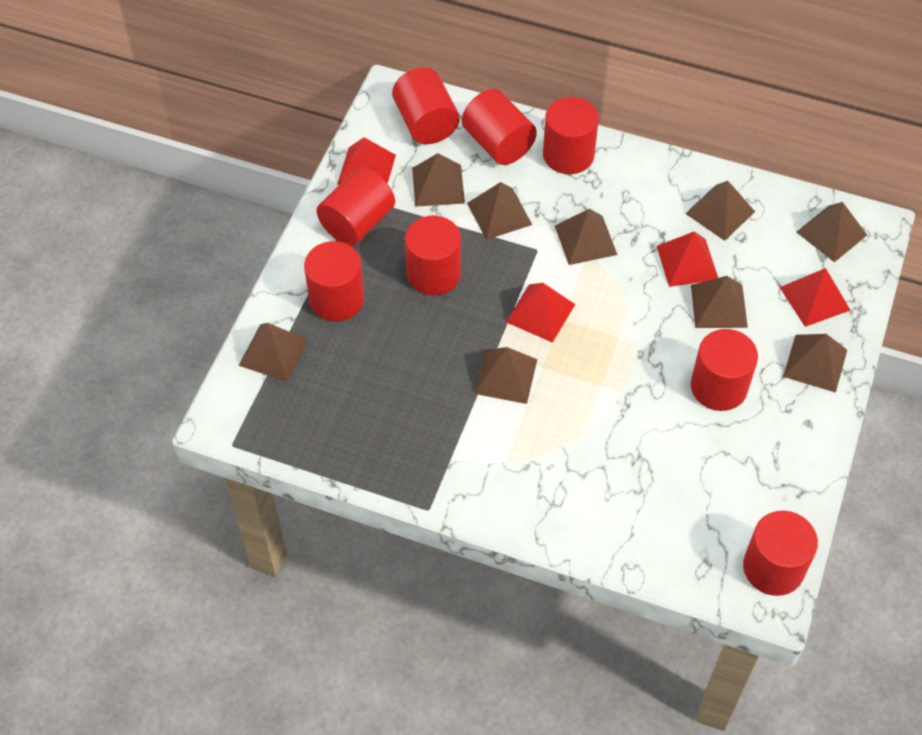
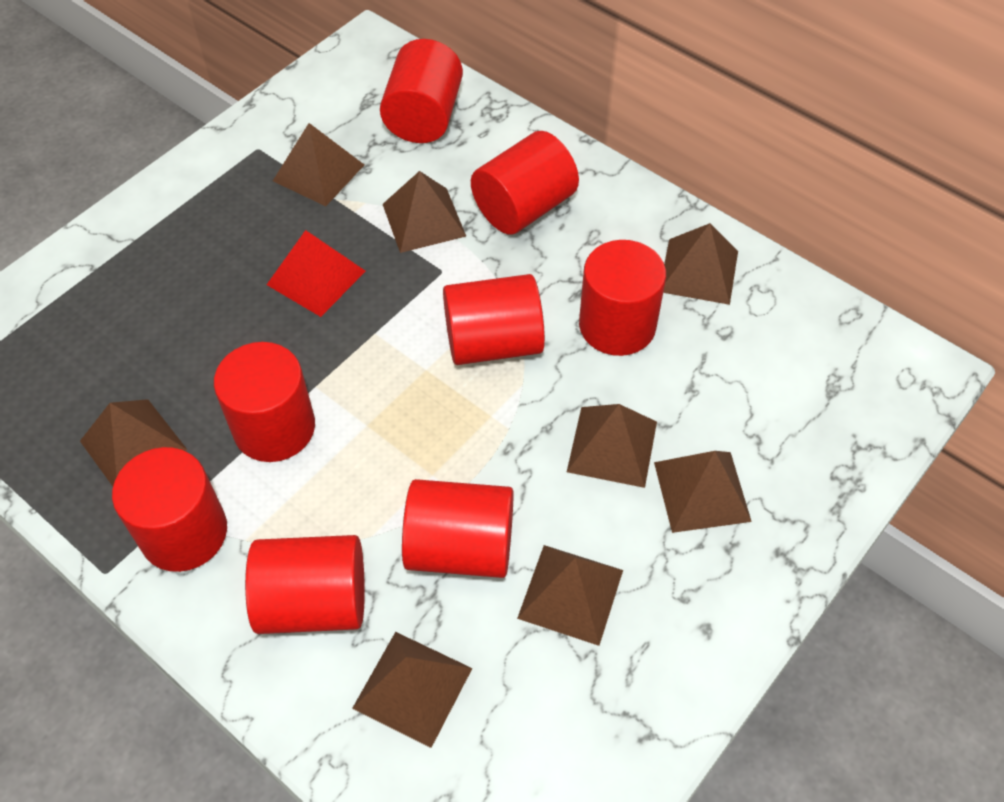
brown pyramid: 9 -> 8
red pyramid: 4 -> 1

